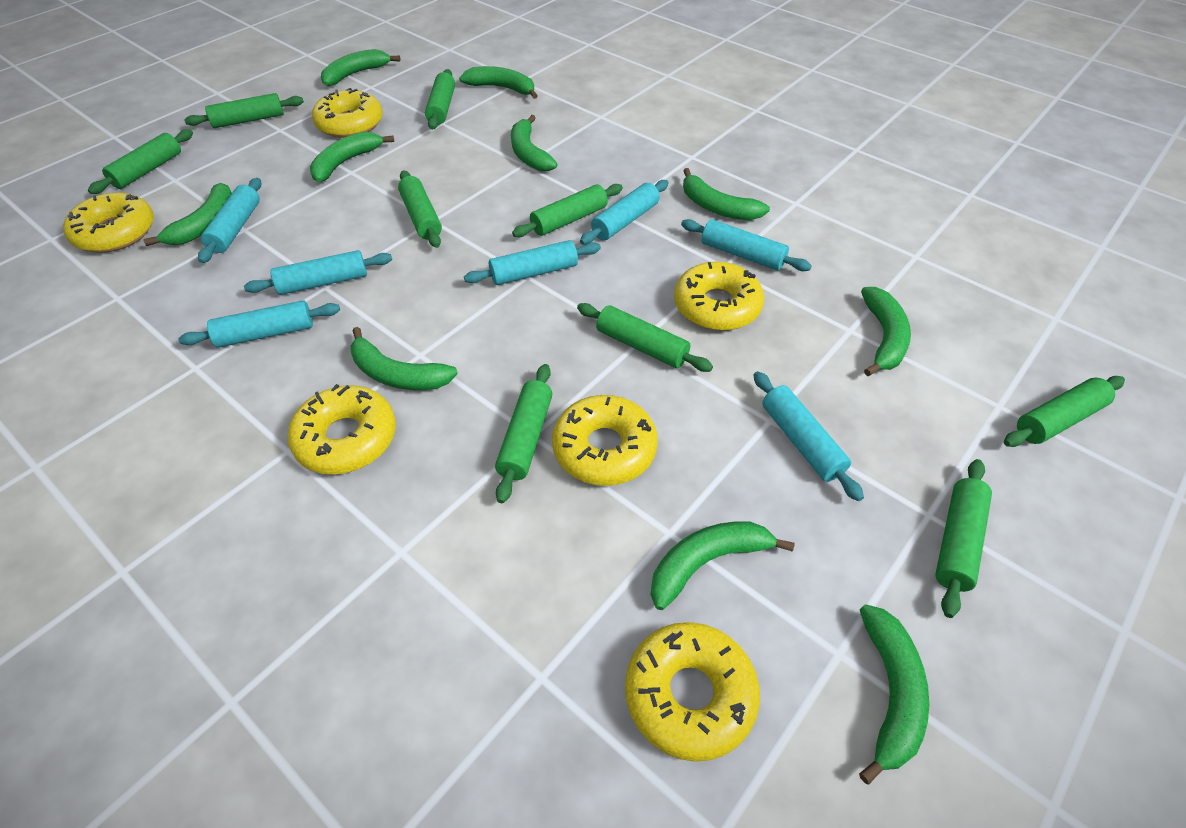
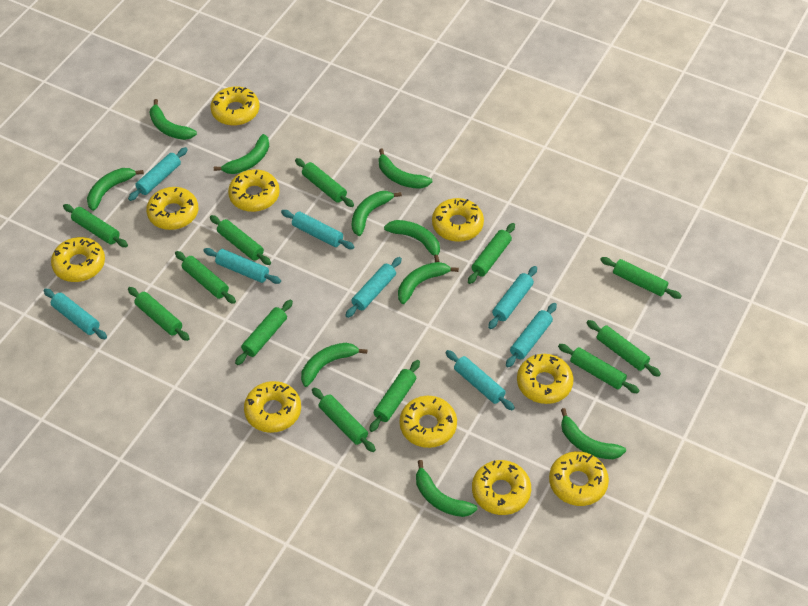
green rolling pin: 9 -> 12
turquoise rolling pin: 7 -> 8
yellow donut: 6 -> 10

